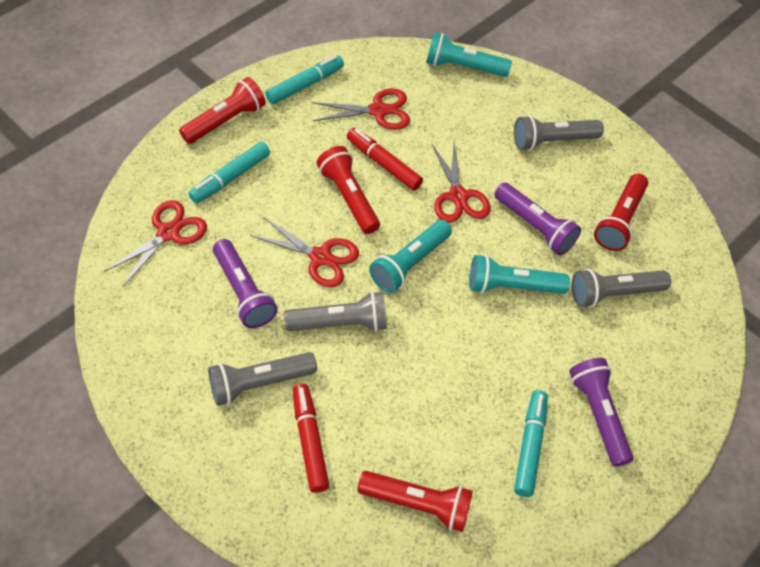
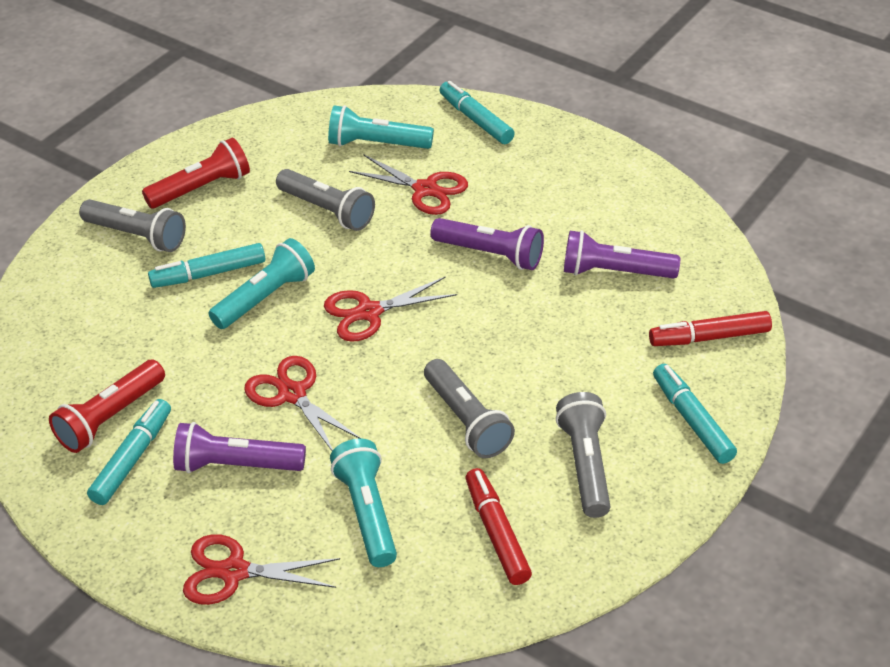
red flashlight: 4 -> 2
turquoise marker: 3 -> 4

